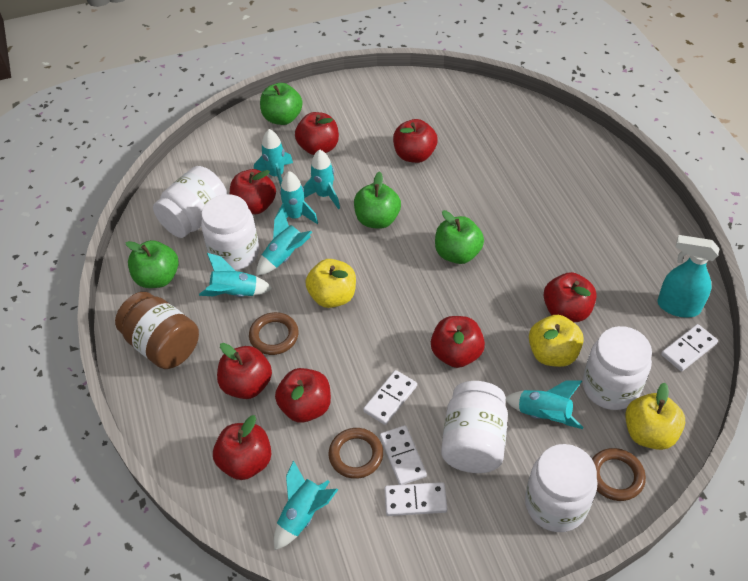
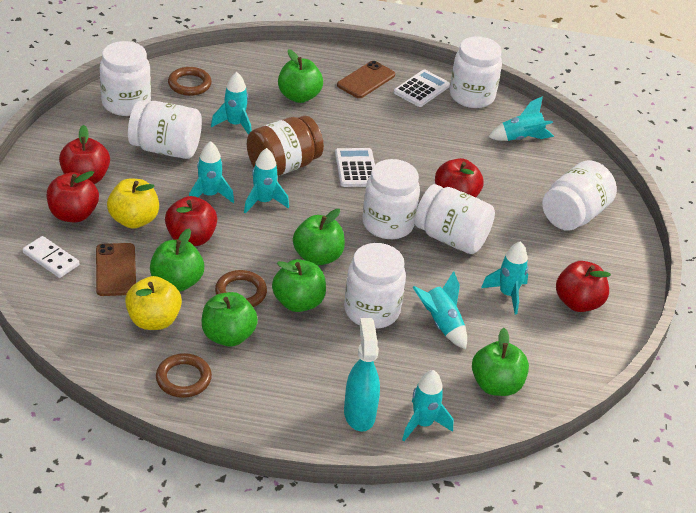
brown phone: 0 -> 2
green apple: 4 -> 6
red apple: 8 -> 5
white calculator: 0 -> 2
white domino: 4 -> 1
white jar: 5 -> 7
yellow apple: 3 -> 2

